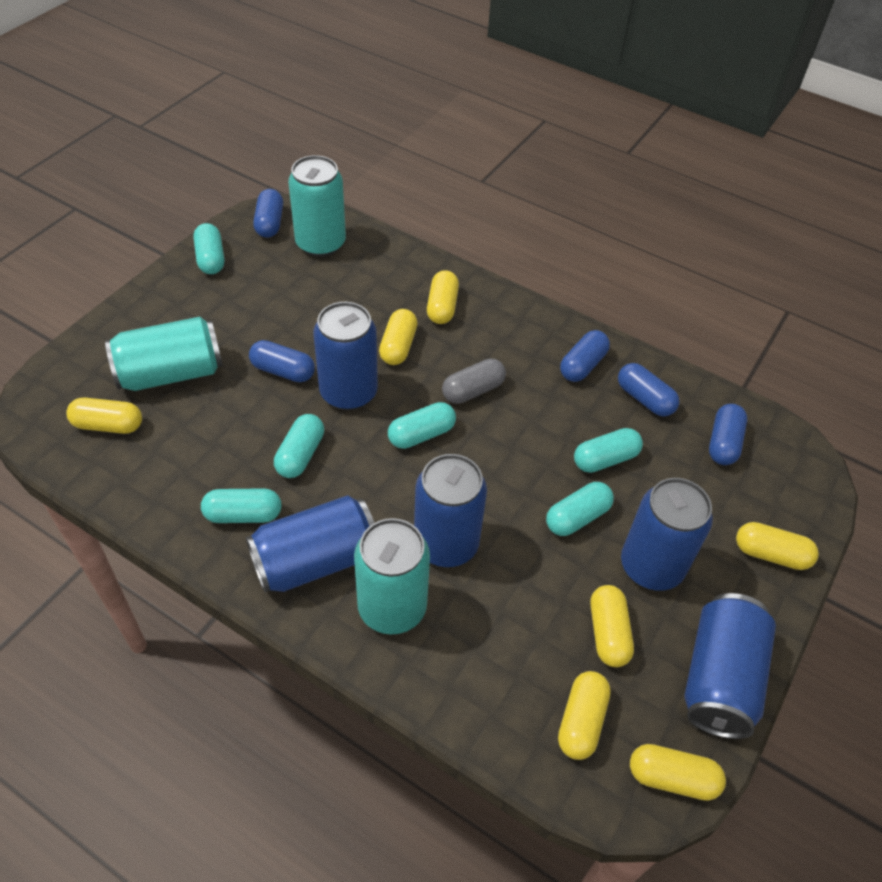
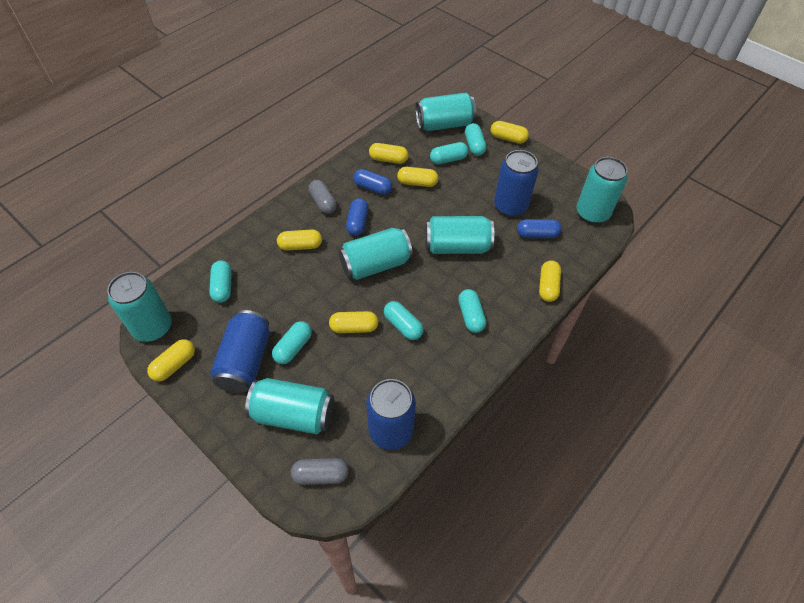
blue can: 5 -> 3
blue capsule: 5 -> 3
grey capsule: 1 -> 2
turquoise can: 3 -> 6

